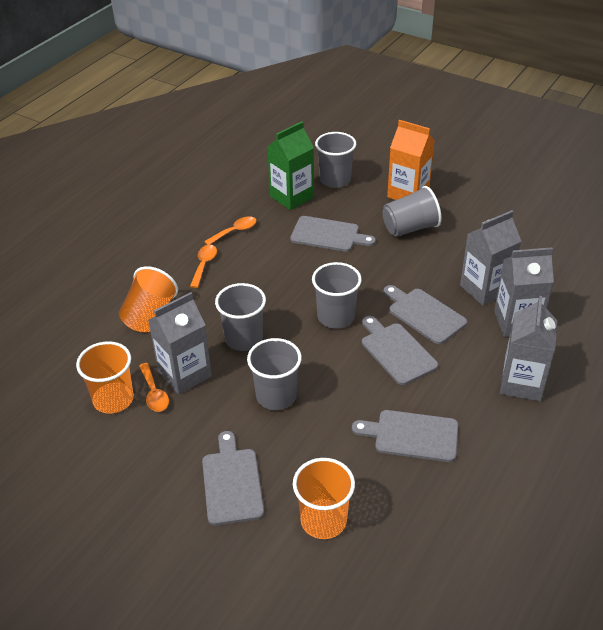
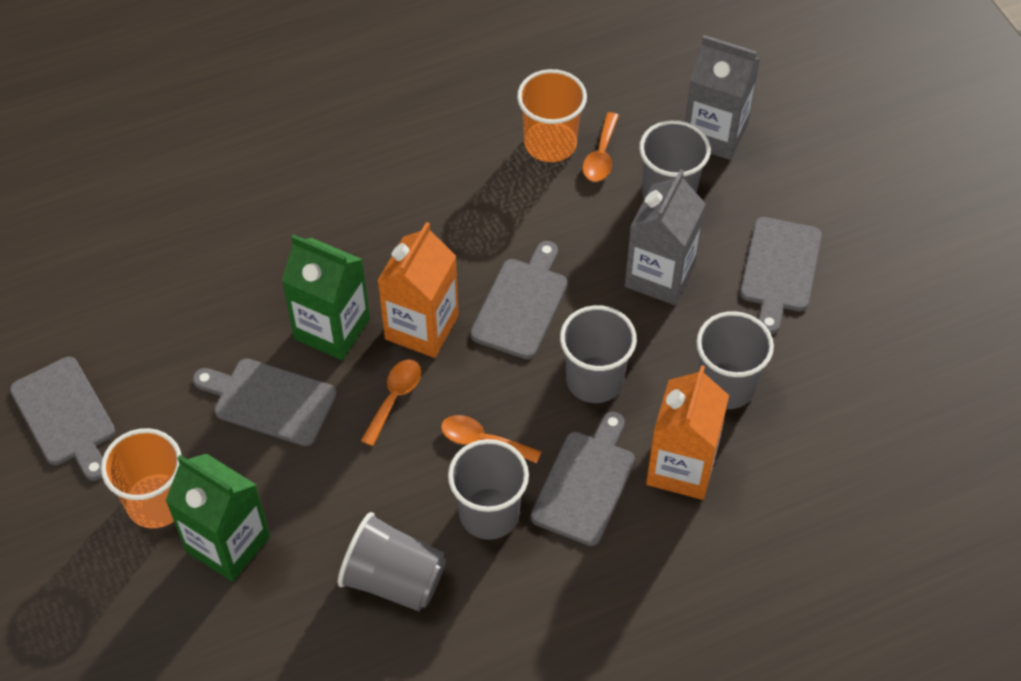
green carton: 1 -> 2
grey carton: 4 -> 2
orange carton: 1 -> 2
orange cup: 3 -> 2

